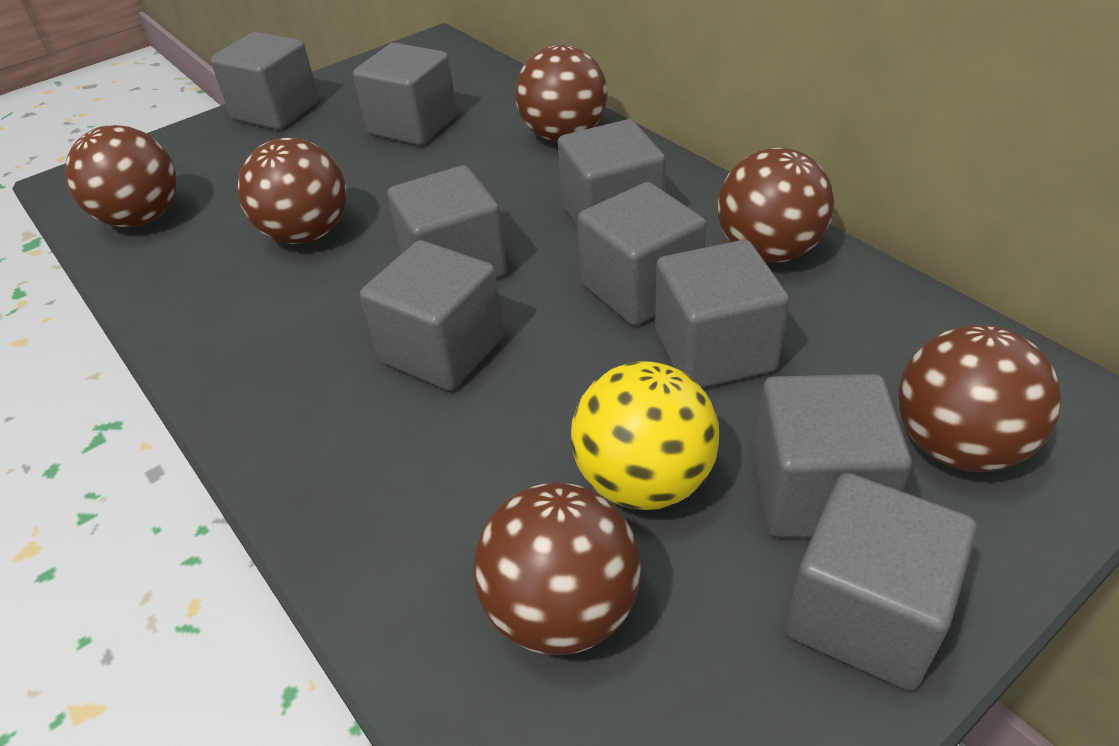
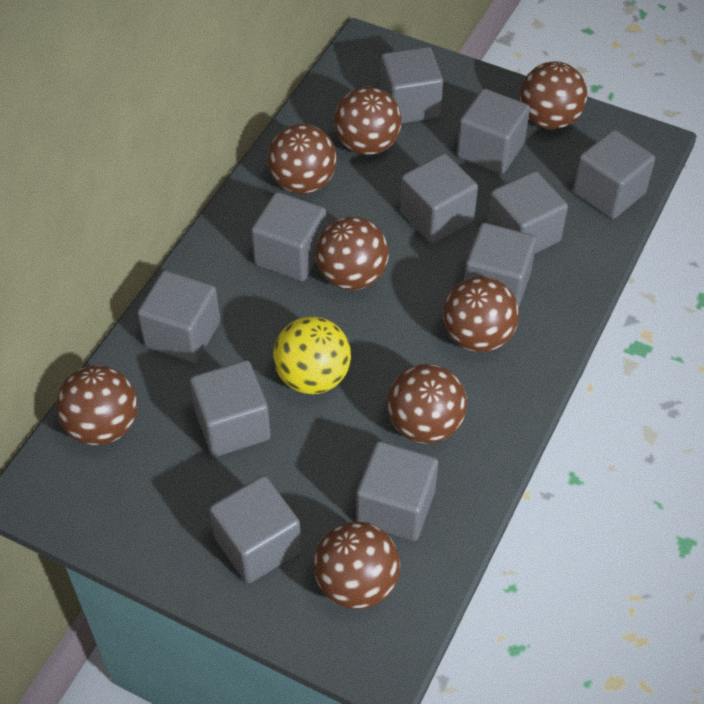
brown ball: 6 -> 8
grey cube: 9 -> 11

